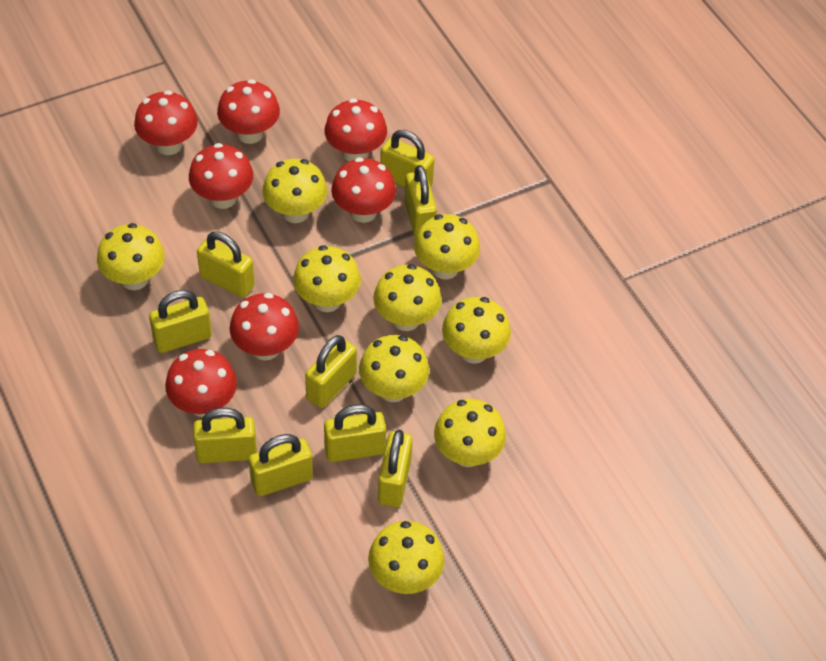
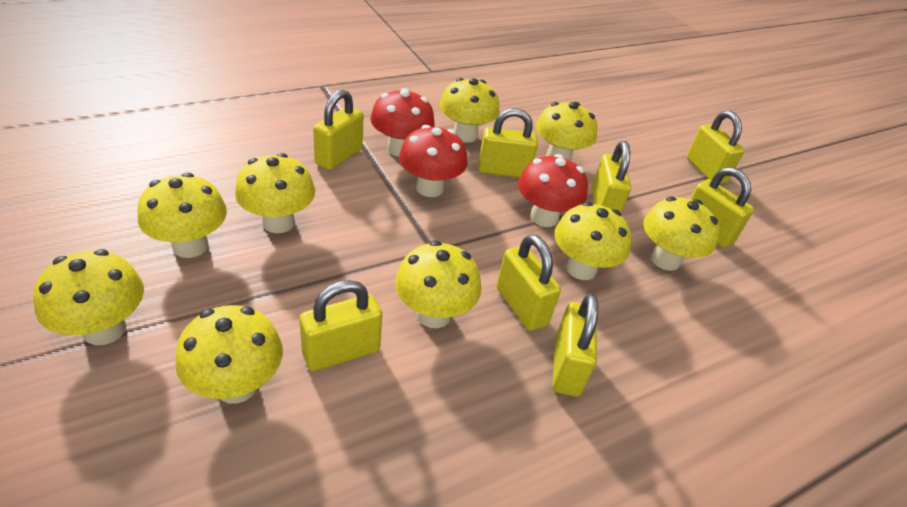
red mushroom: 7 -> 3
yellow padlock: 9 -> 8

